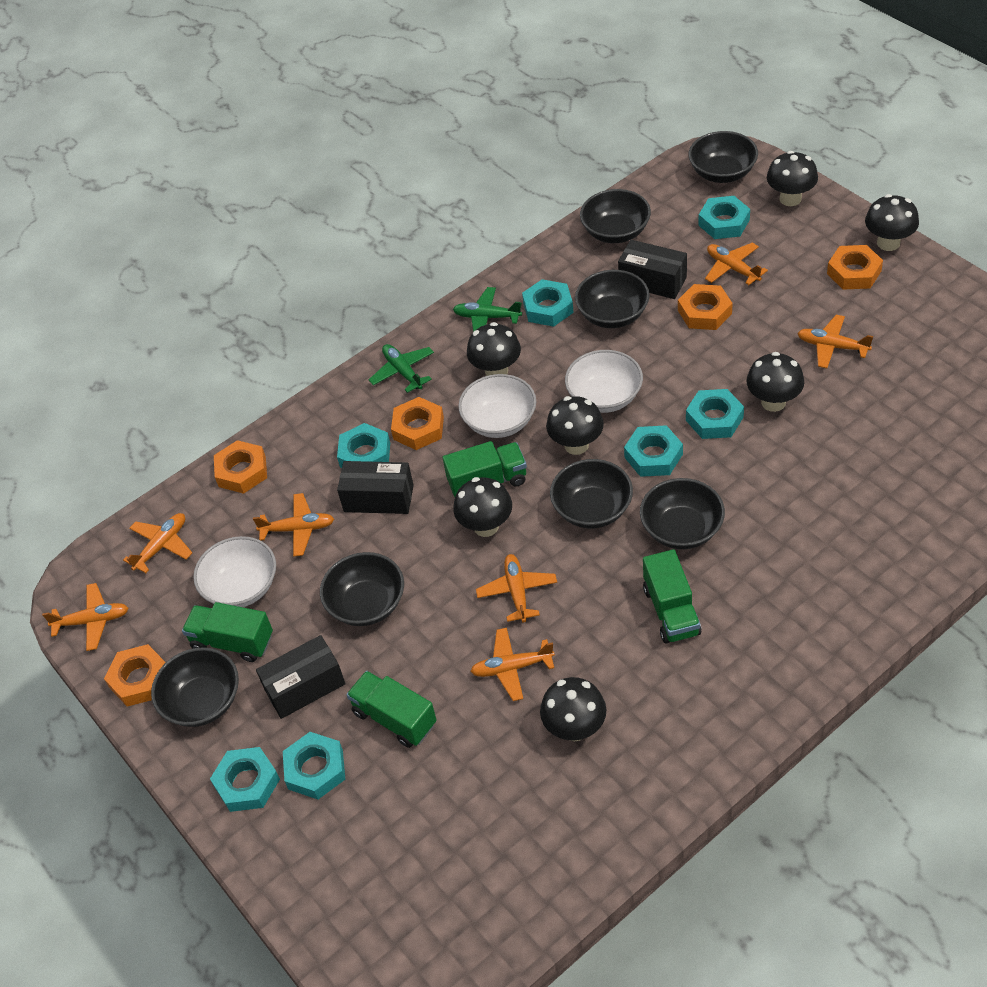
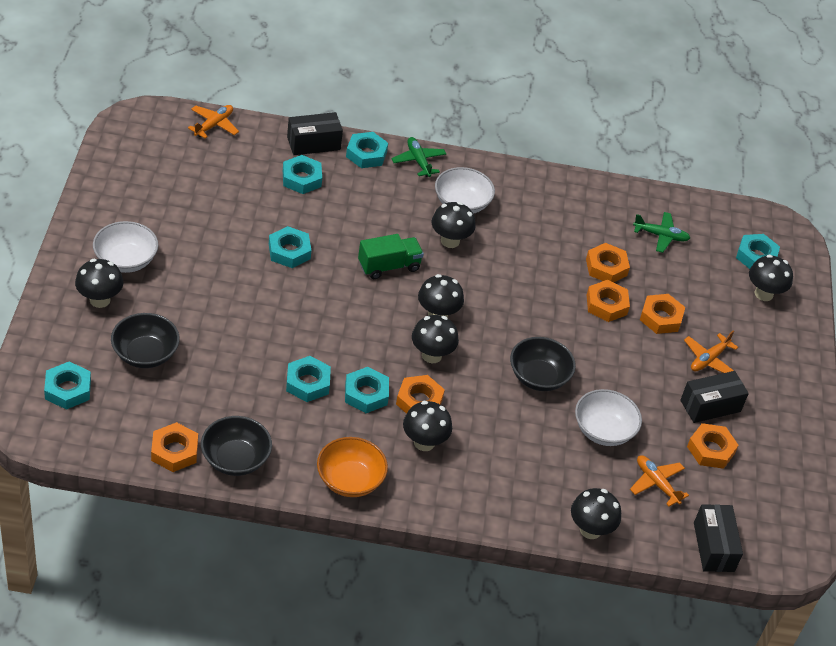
black bowl: 7 -> 3
green truck: 4 -> 1
orange bowl: 0 -> 1
orange nut: 5 -> 6
orange plane: 7 -> 3

